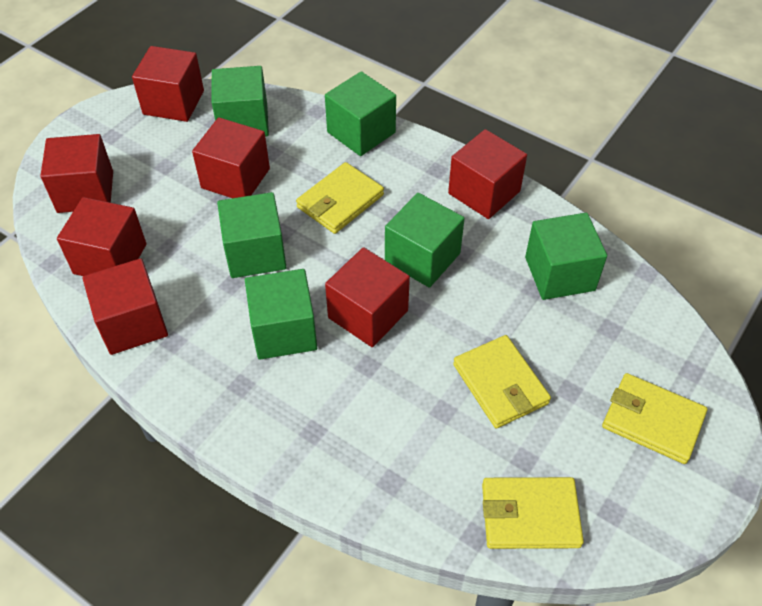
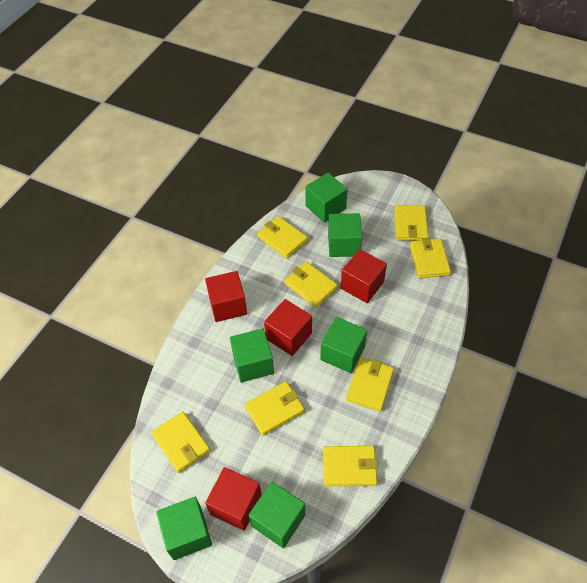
red cube: 7 -> 4
yellow wallet: 4 -> 8

